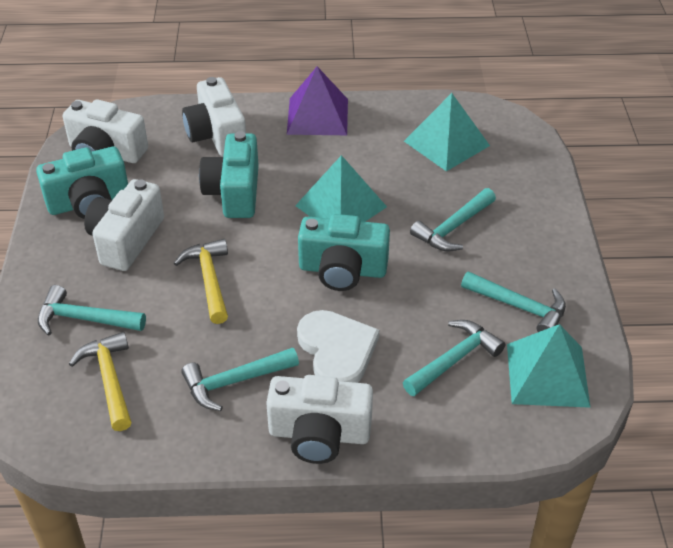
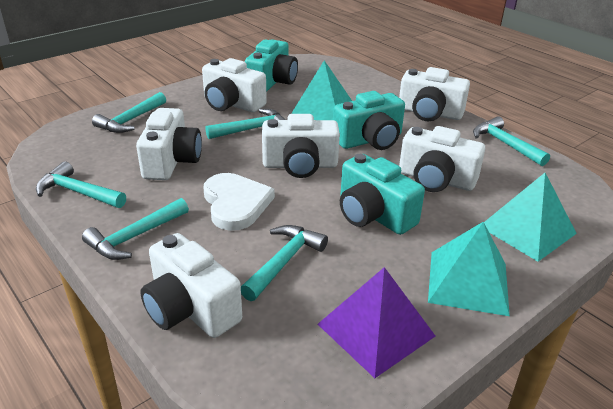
turquoise hammer: 5 -> 6
white camera: 4 -> 6
yellow hammer: 2 -> 0

